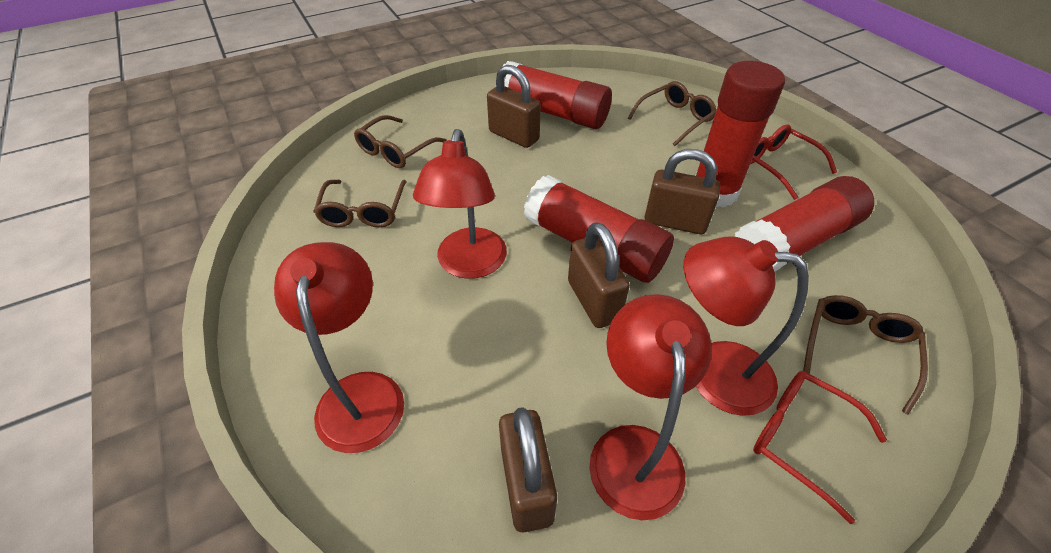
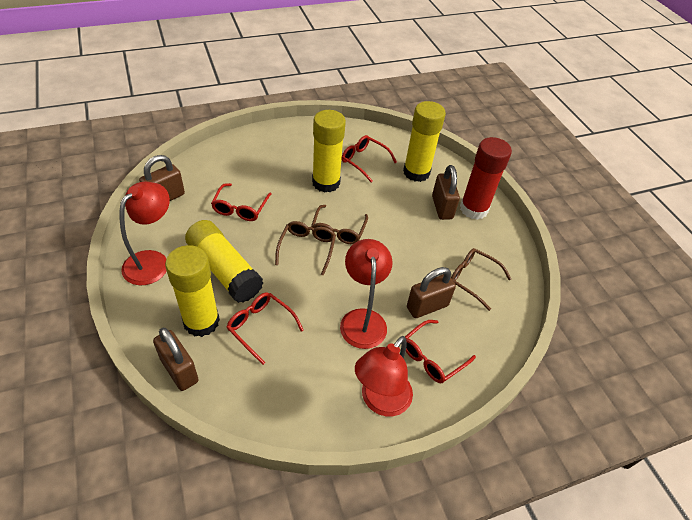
brown glasses: 4 -> 3
red glasses: 2 -> 4
red glue stick: 4 -> 1
red lamp: 4 -> 3
yellow glue stick: 0 -> 4

